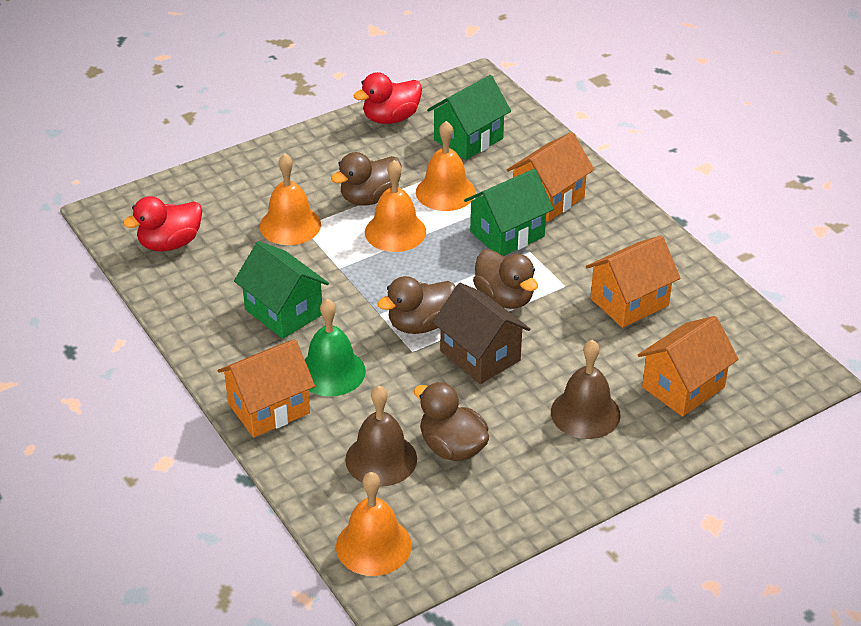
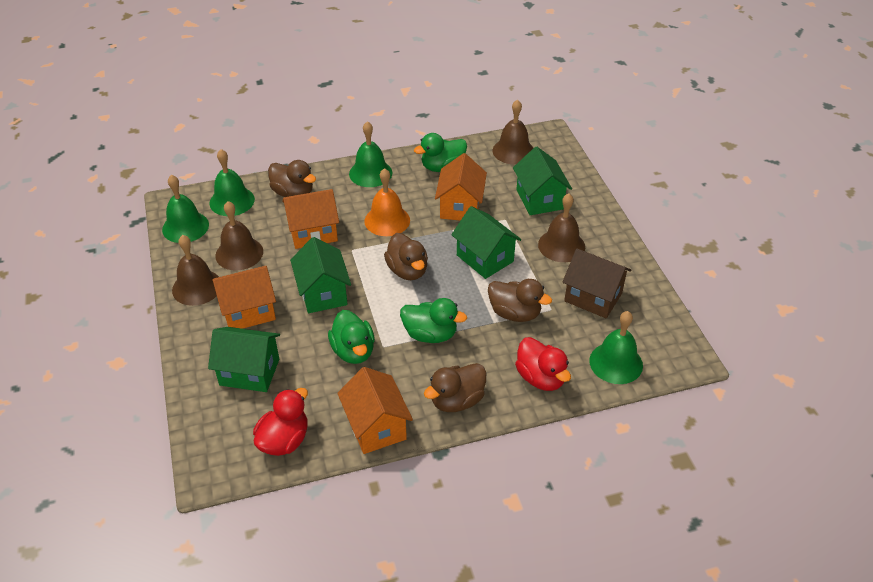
brown bell: 2 -> 4
green bell: 1 -> 4
green duck: 0 -> 3
green house: 3 -> 4
orange bell: 4 -> 1

